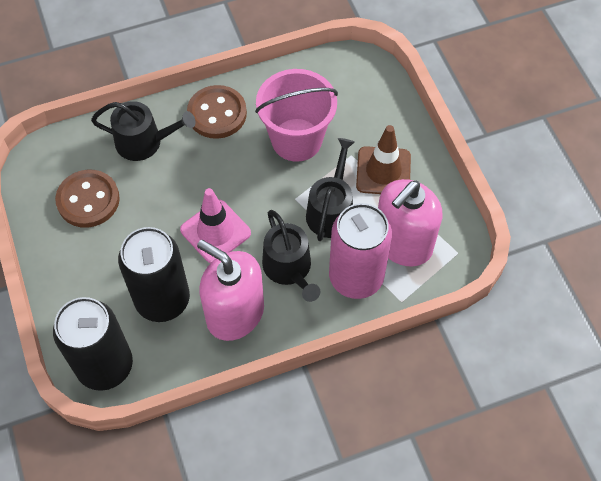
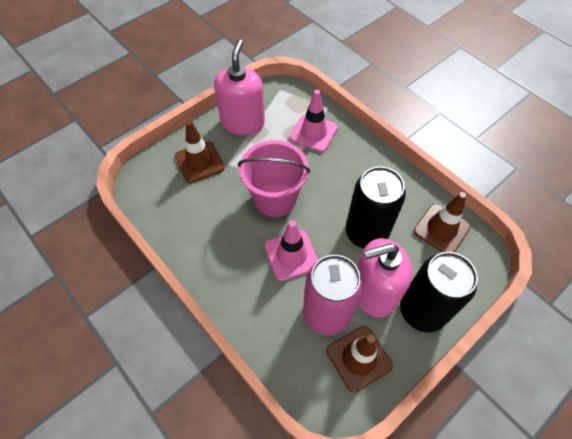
black watering can: 3 -> 0
brown button: 2 -> 0
brown traffic cone: 1 -> 3
pink traffic cone: 1 -> 2

